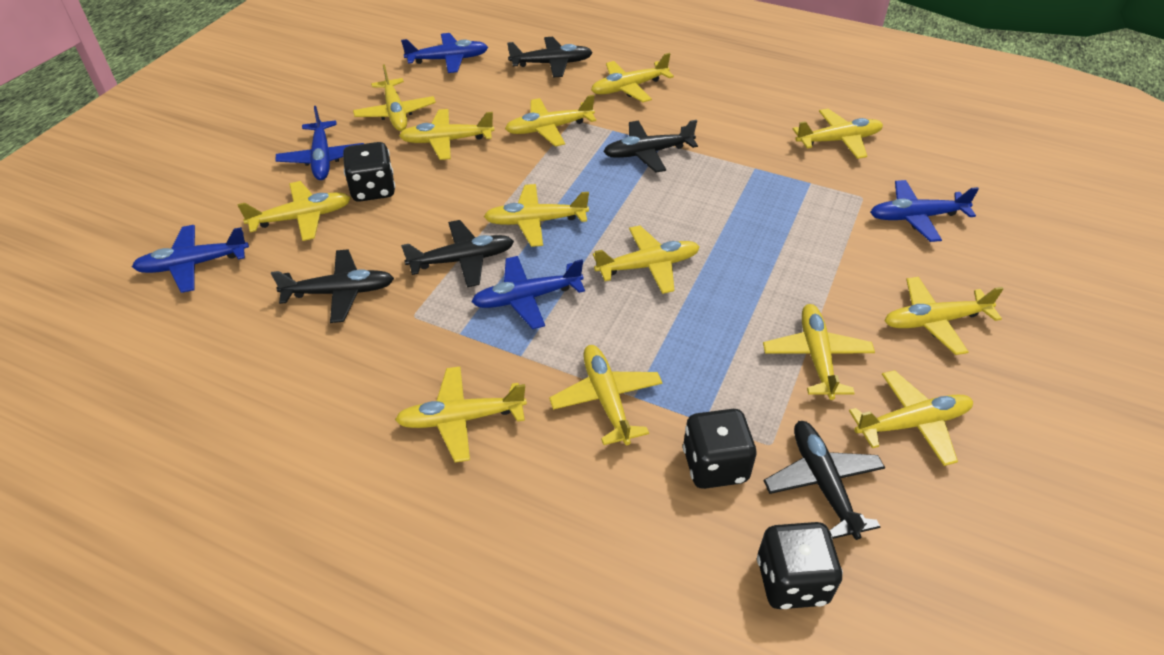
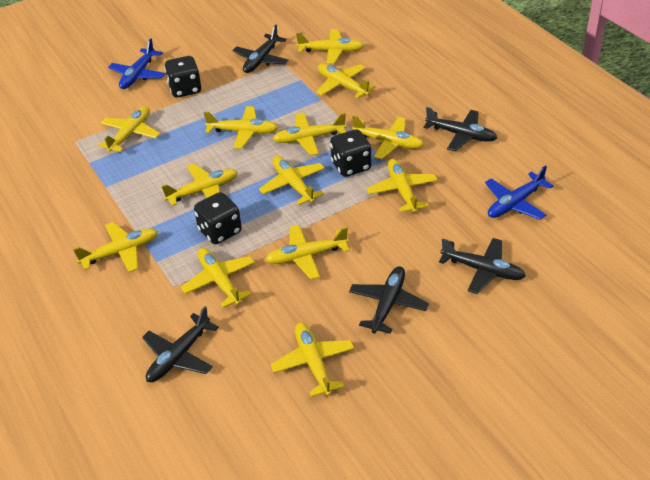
blue plane: 5 -> 2

